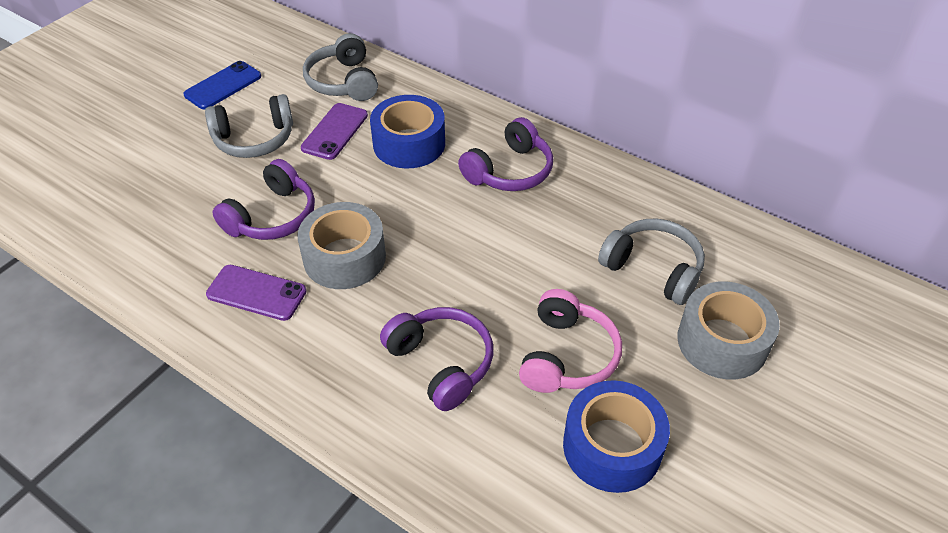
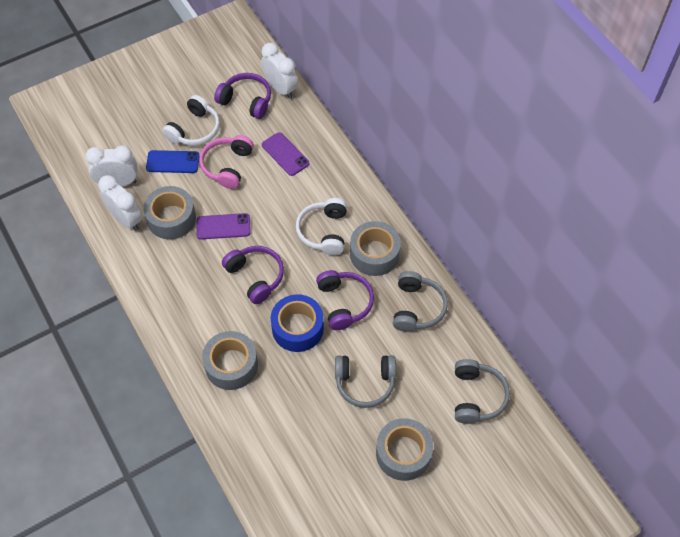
blue tape: 2 -> 1
grey tape: 2 -> 4
white clock: 0 -> 3
white headphones: 0 -> 2

